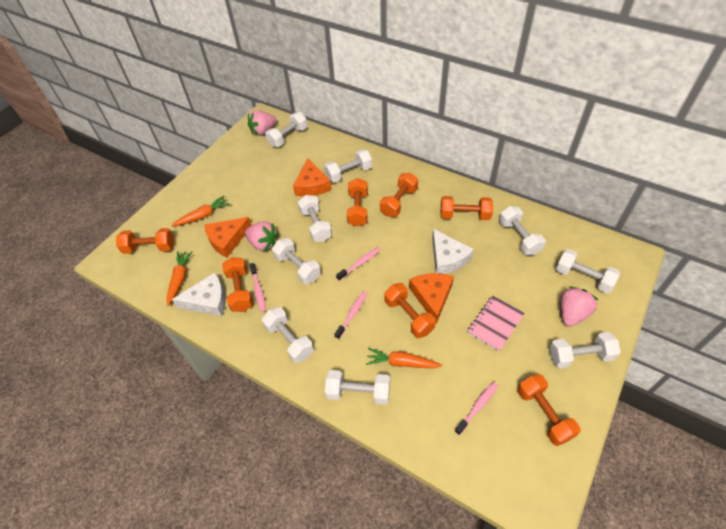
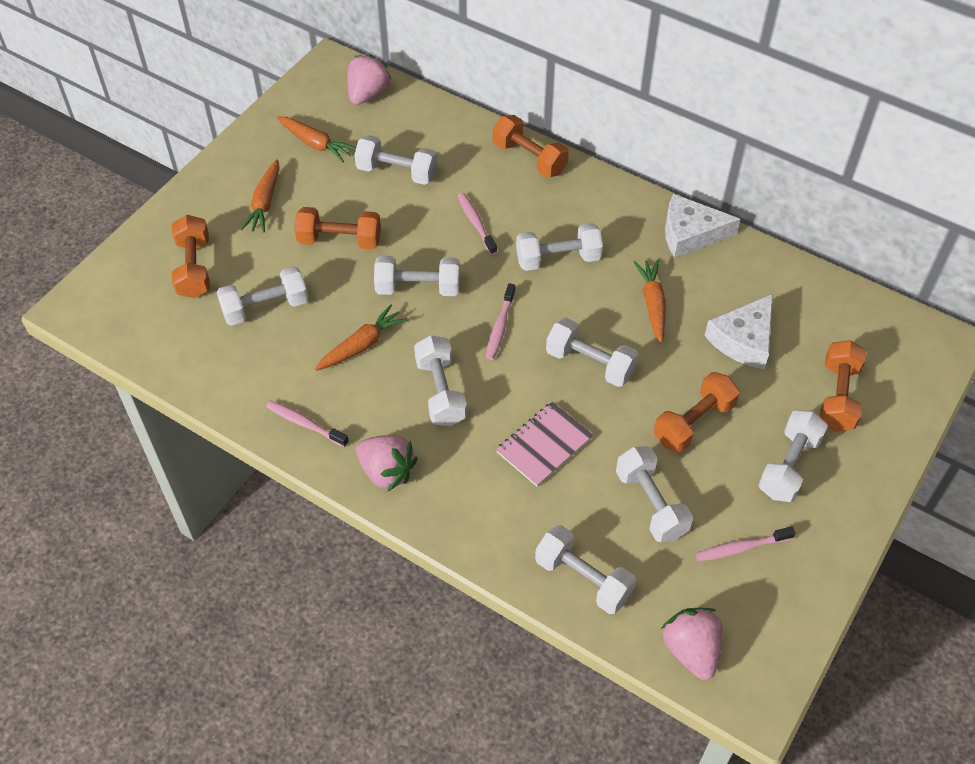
orange carrot: 3 -> 4
orange cheese: 3 -> 0
orange dumbbell: 7 -> 5

